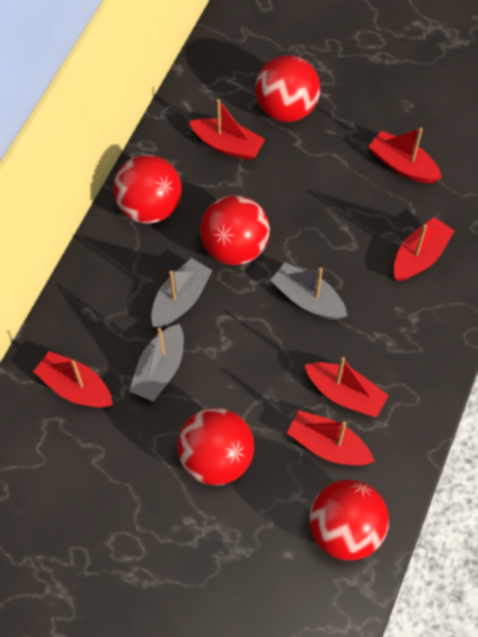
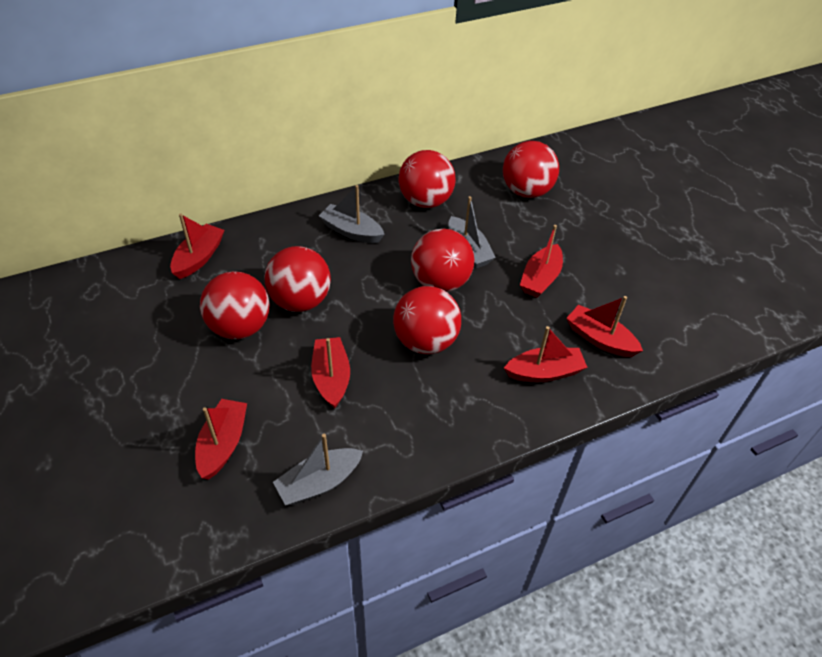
red ball: 5 -> 6

